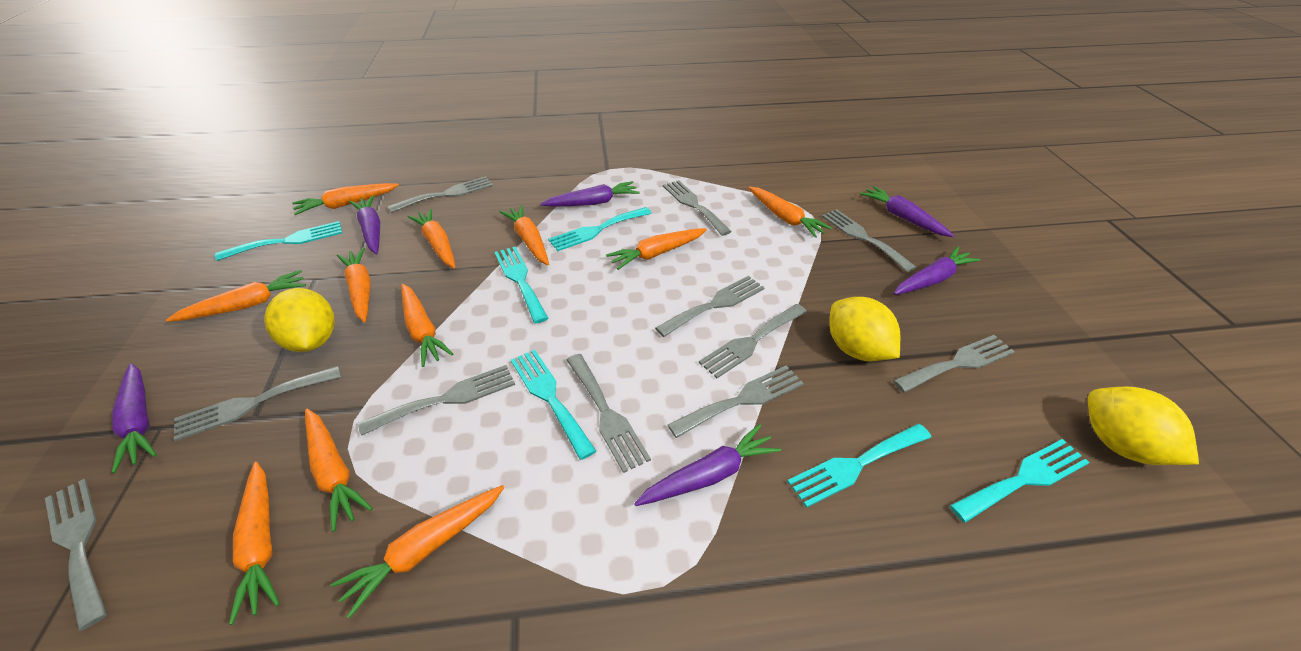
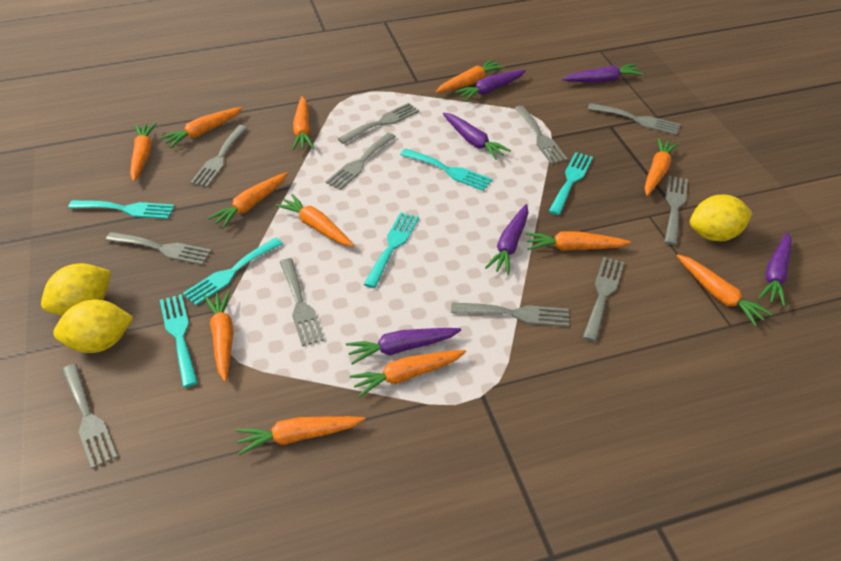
orange carrot: 11 -> 12

